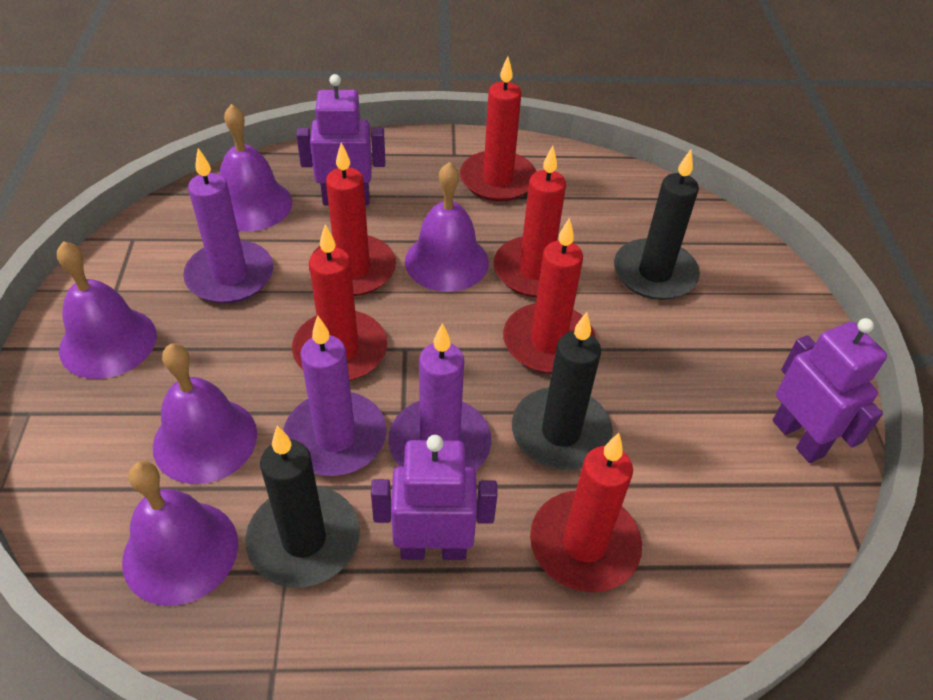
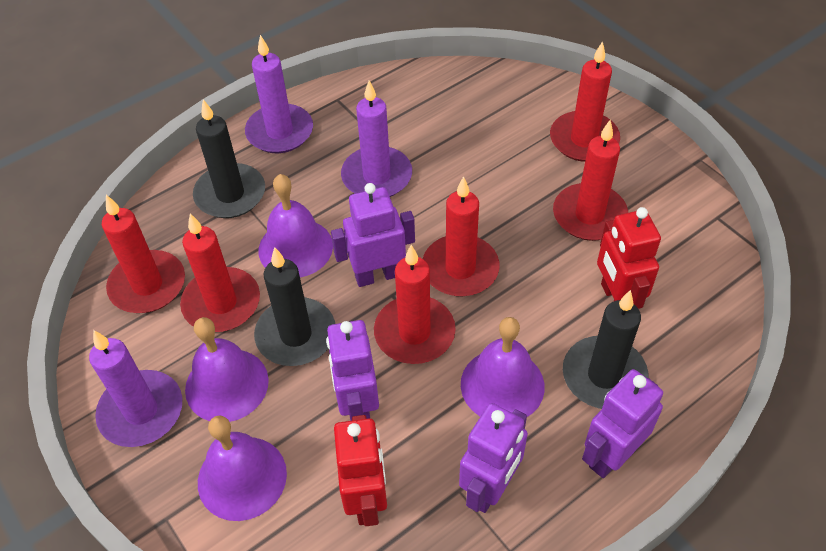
purple bell: 5 -> 4
purple robot: 3 -> 4
red robot: 0 -> 2

